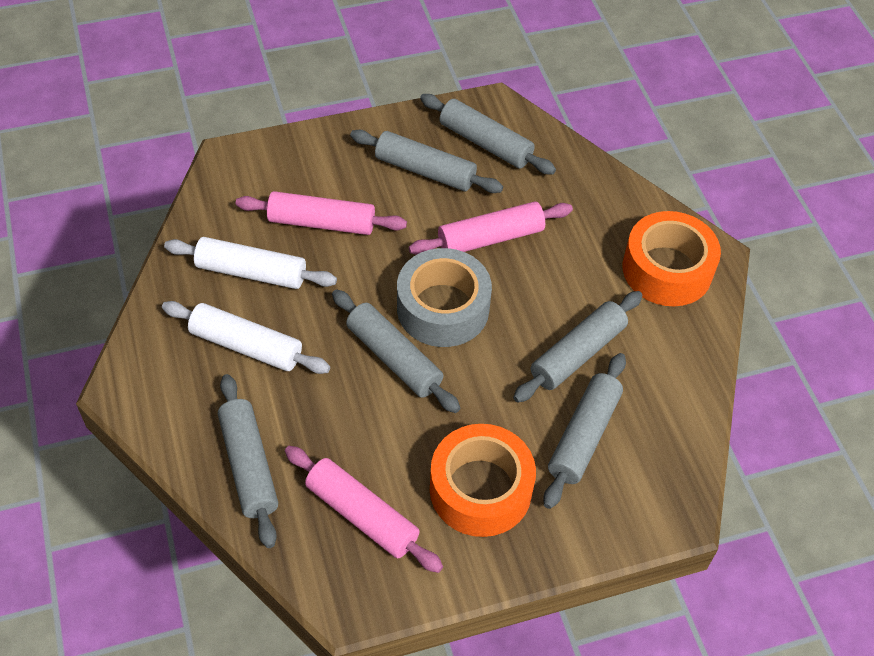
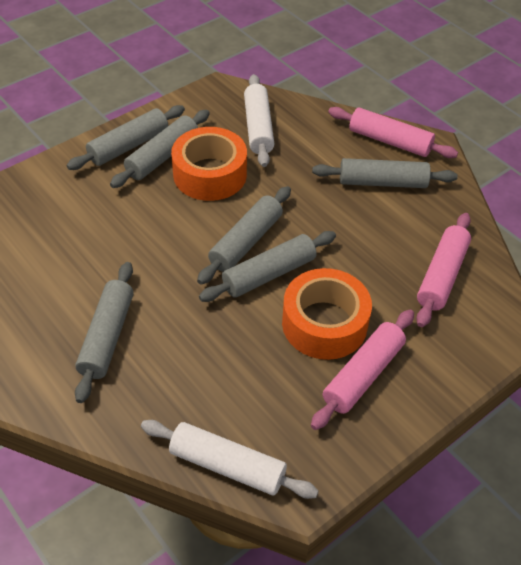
grey tape: 1 -> 0

